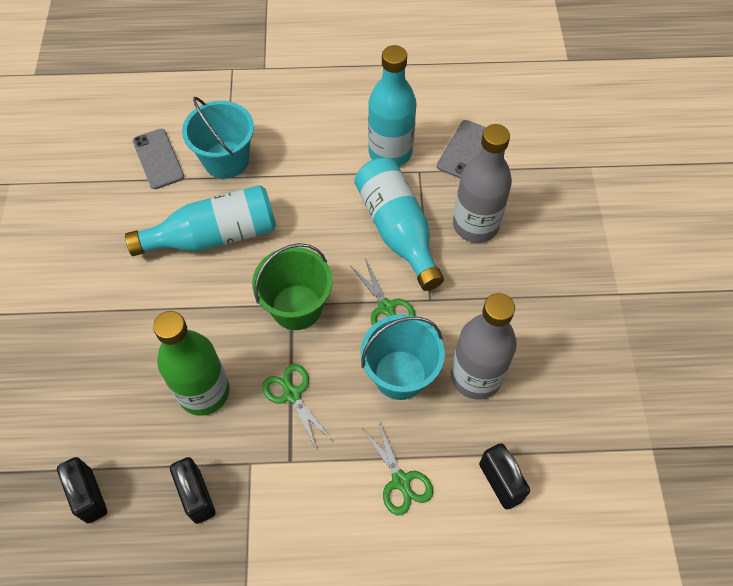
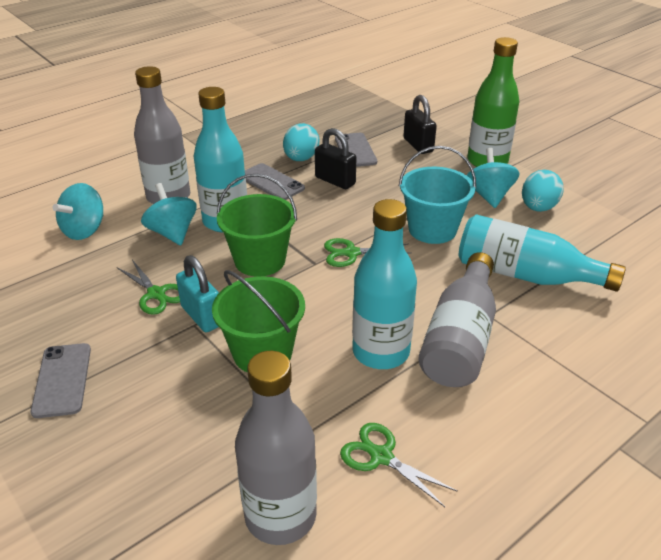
black padlock: 3 -> 2
green bucket: 1 -> 2
grey bottle: 2 -> 3
grey phone: 2 -> 3
turquoise bucket: 2 -> 1
turquoise egg: 0 -> 2
turquoise padlock: 0 -> 1
turquoise spinning top: 0 -> 3

